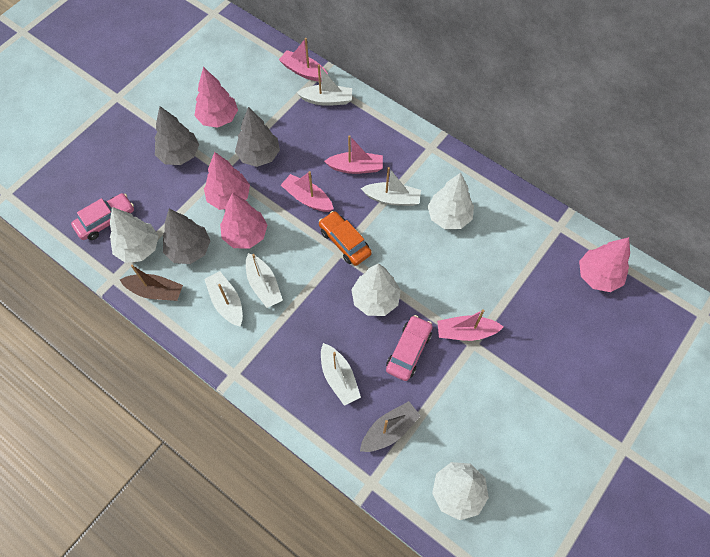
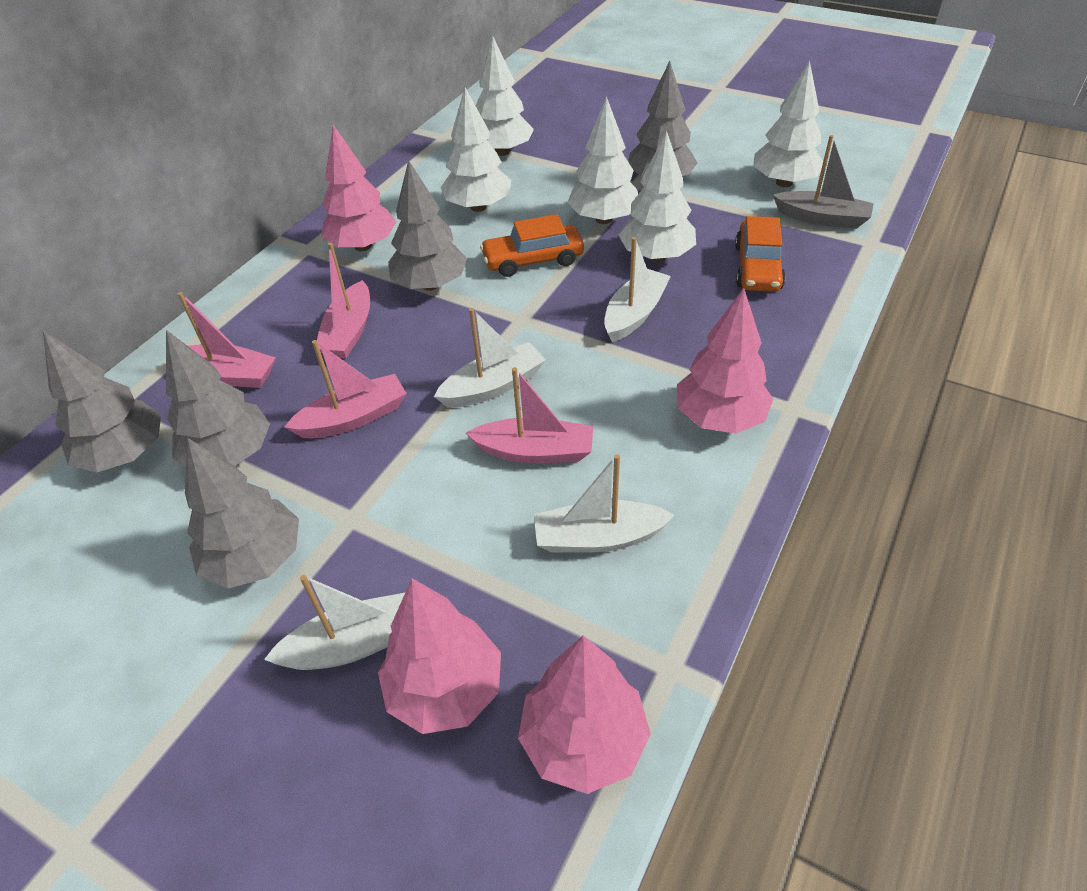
brown boat: 1 -> 0
grey tree: 3 -> 5
orange car: 1 -> 2
pink car: 2 -> 0
white boat: 5 -> 4
white tree: 4 -> 5

